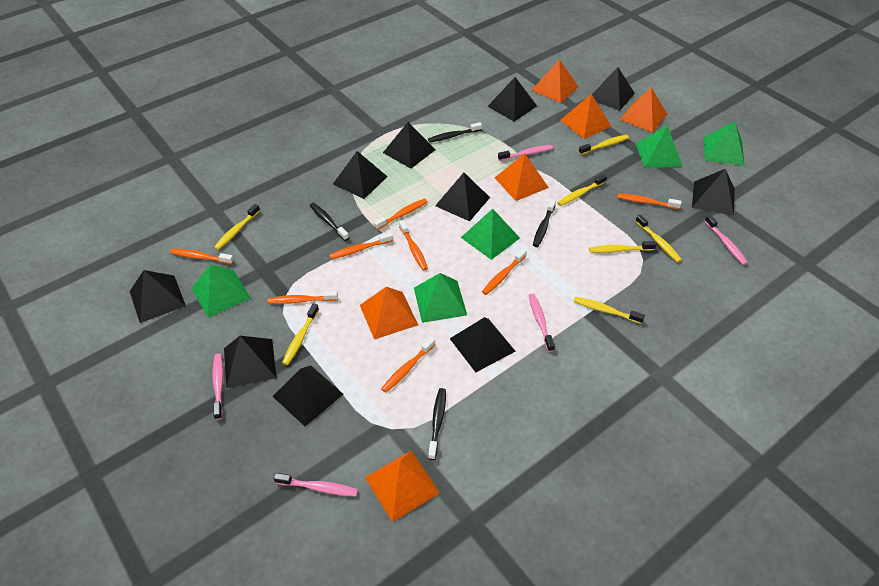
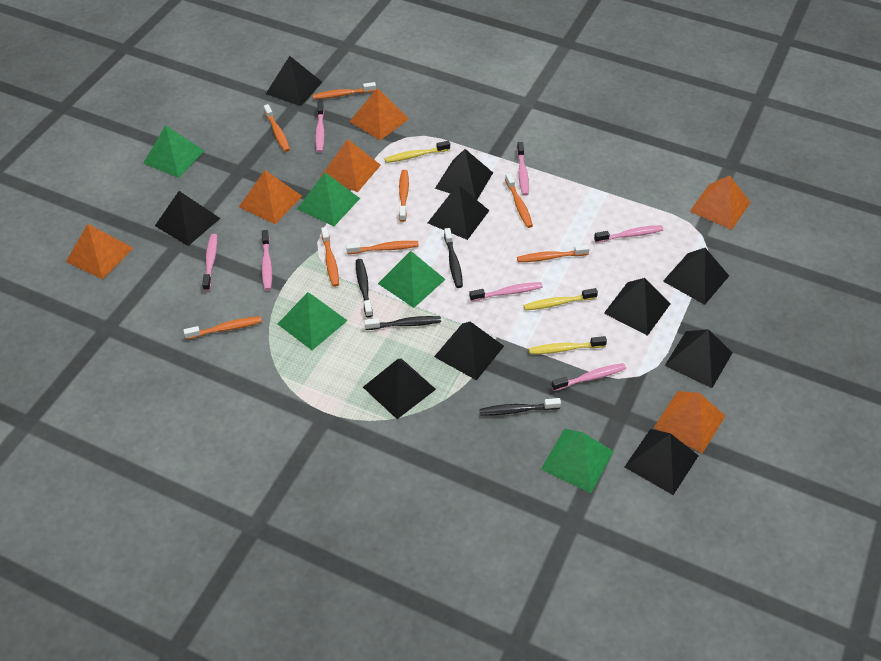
pink toothbrush: 5 -> 7
yellow toothbrush: 7 -> 3

